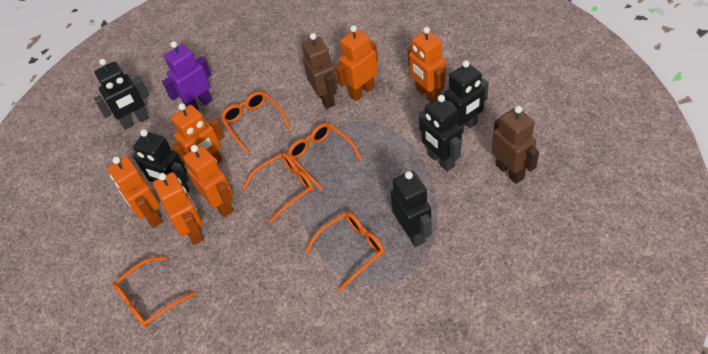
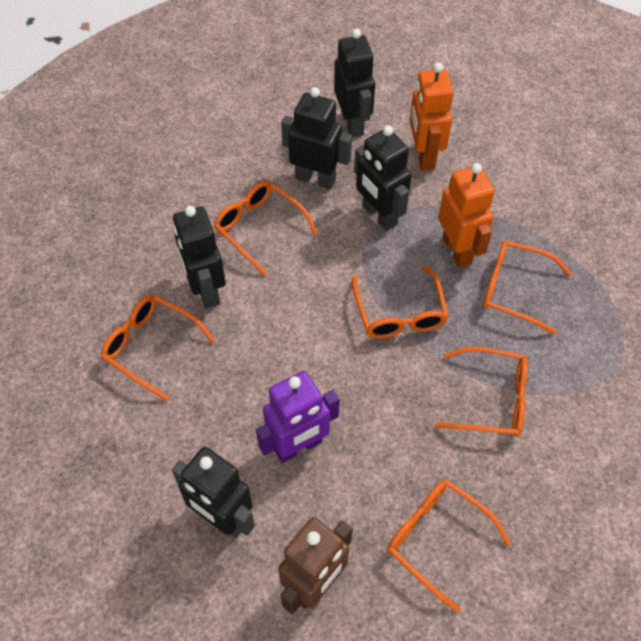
brown robot: 2 -> 1
orange glasses: 5 -> 6
orange robot: 6 -> 2

